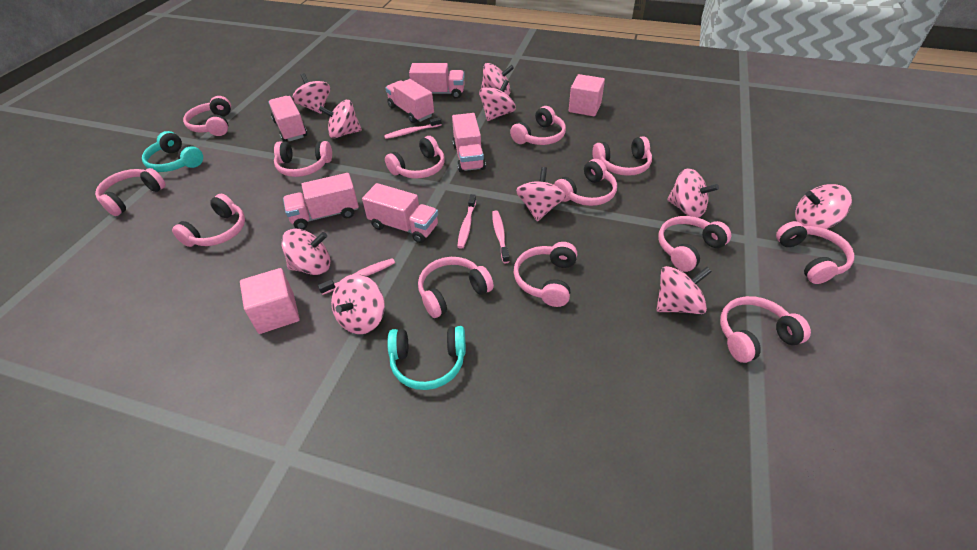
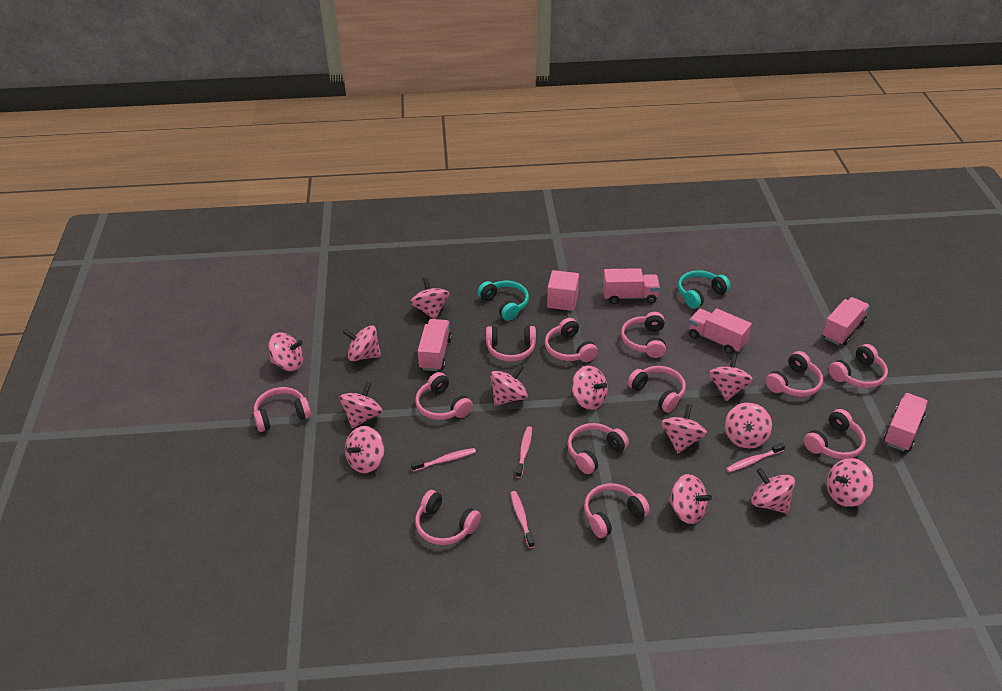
pink cube: 2 -> 1
pink headphones: 13 -> 12
pink spinning top: 10 -> 13
pink truck: 6 -> 5

